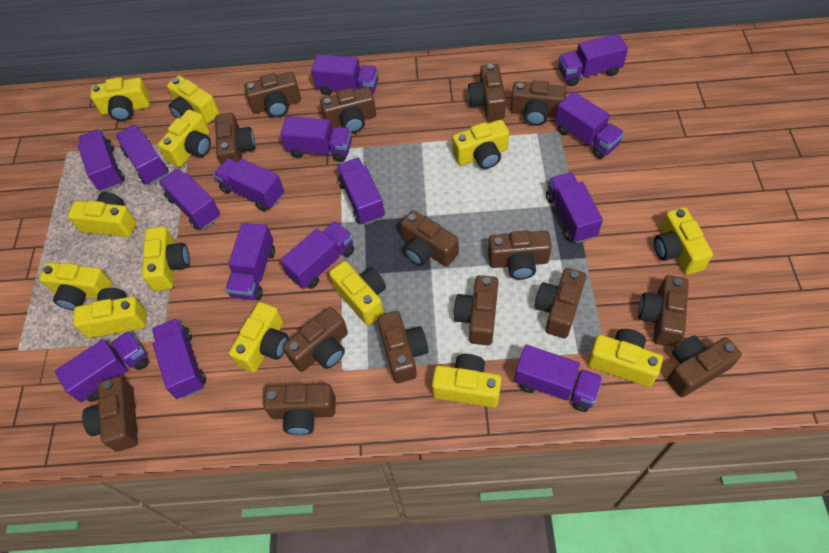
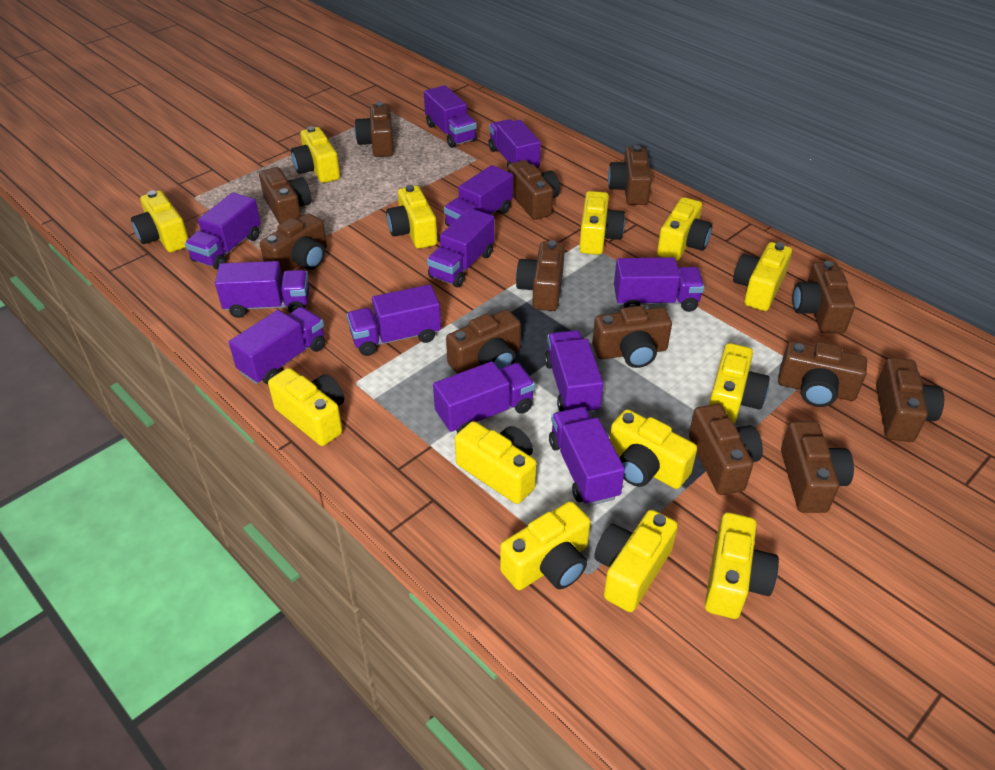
brown camera: 15 -> 13
purple truck: 15 -> 12

